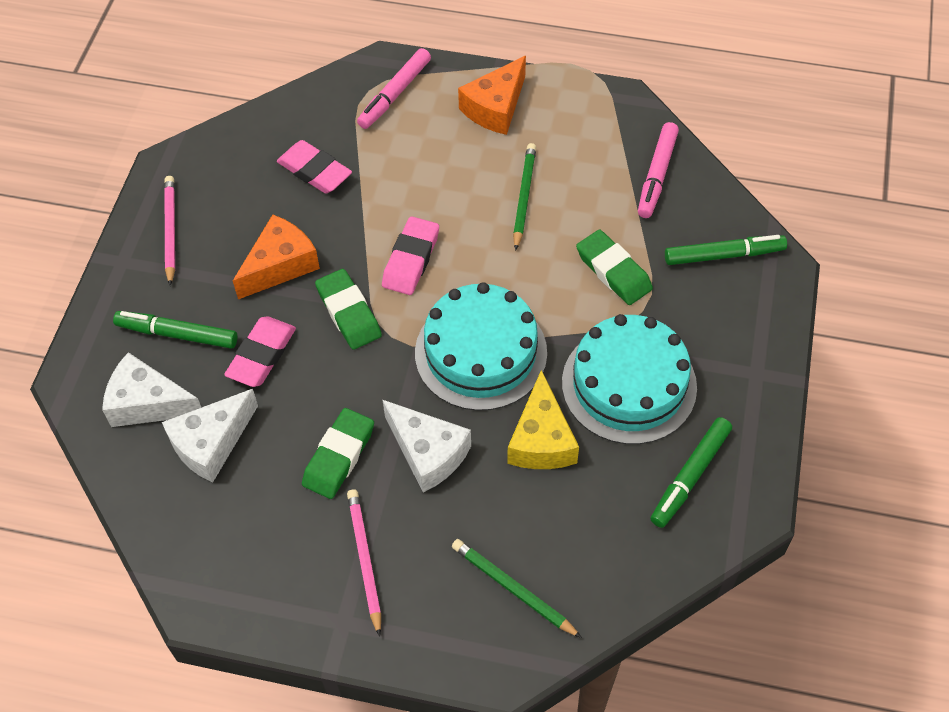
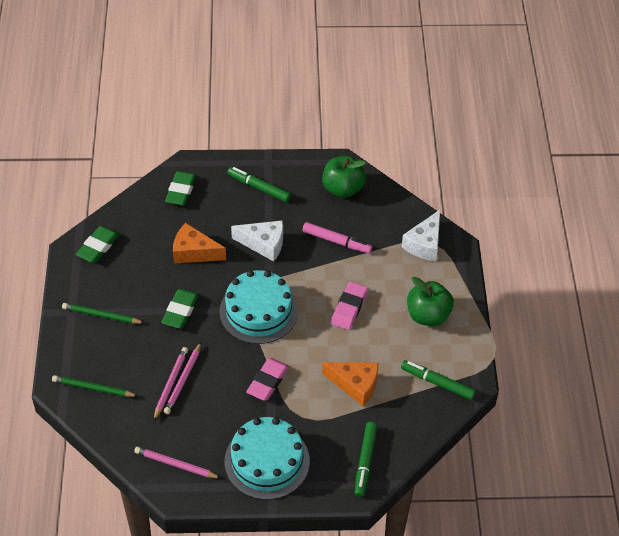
green apple: 0 -> 2
pink eraser: 3 -> 2
pink marker: 2 -> 1
pink pencil: 2 -> 3
white cheese: 3 -> 2
yellow cheese: 1 -> 0

